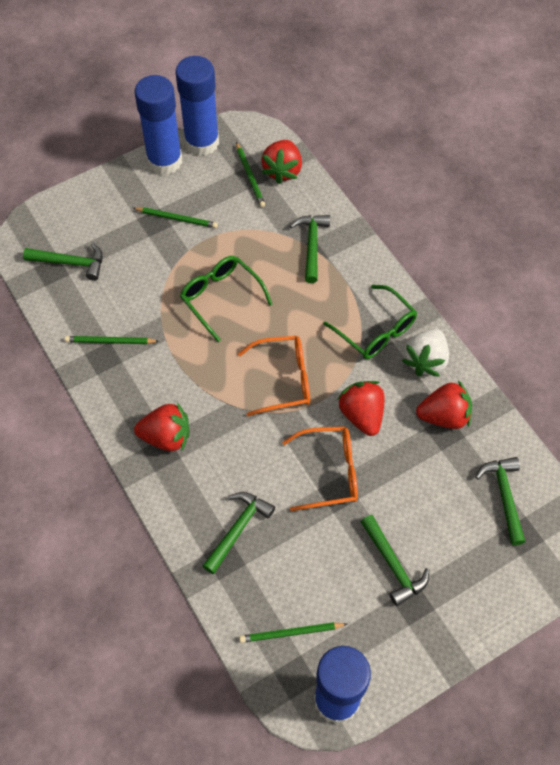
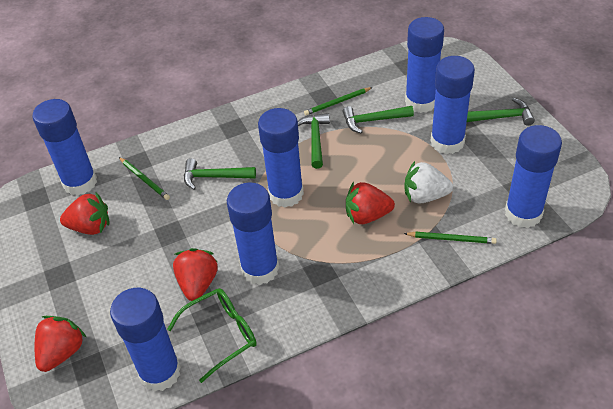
blue glue stick: 3 -> 7
green glasses: 2 -> 1
green hammer: 5 -> 4
green pencil: 4 -> 3
orange glasses: 2 -> 0

